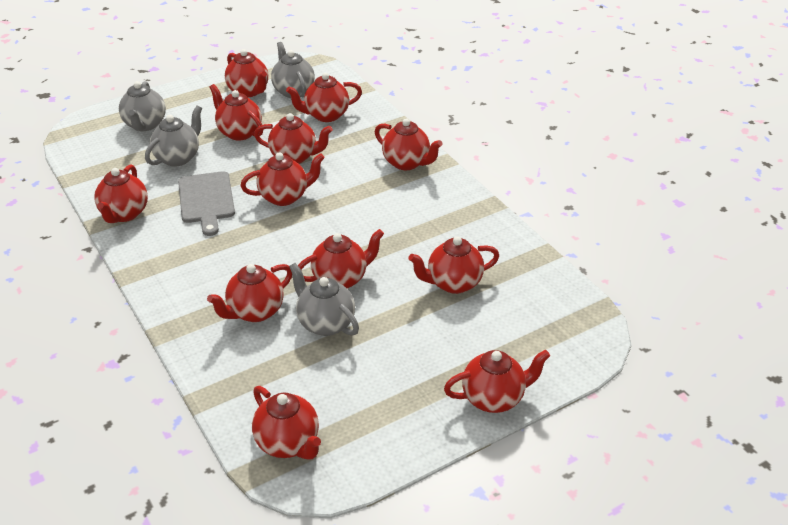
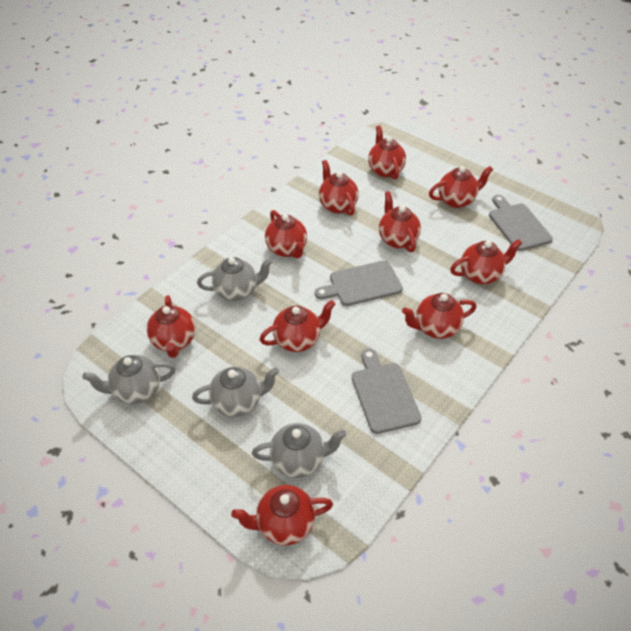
grey cutting board: 1 -> 3
red teapot: 12 -> 10

